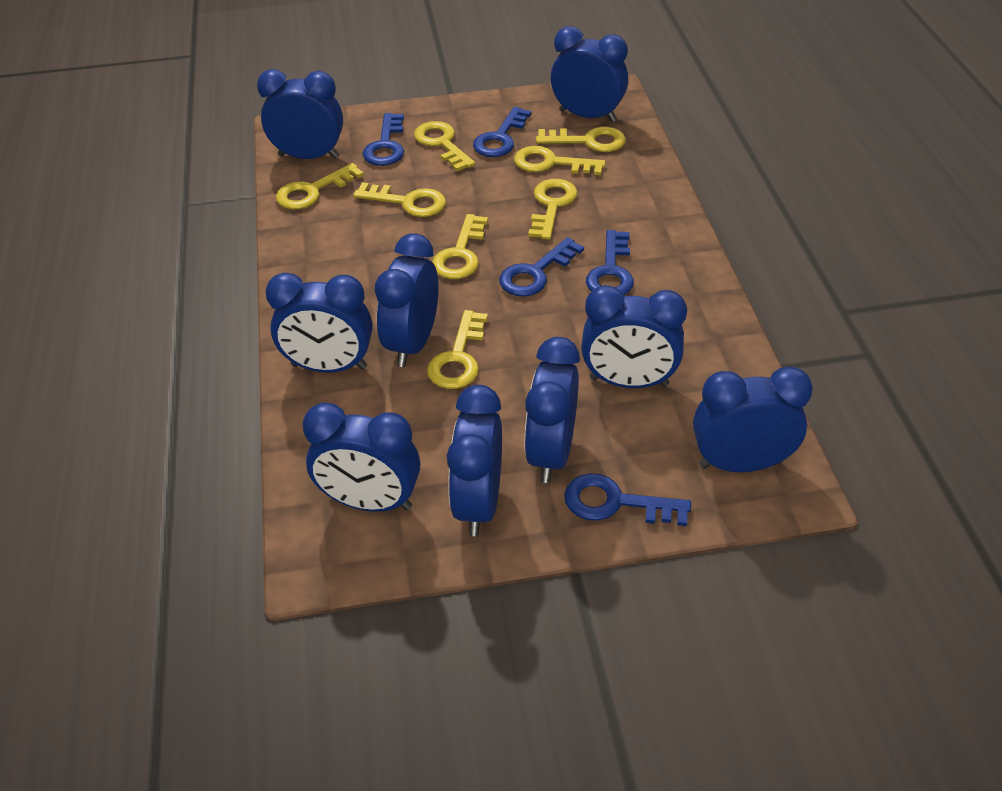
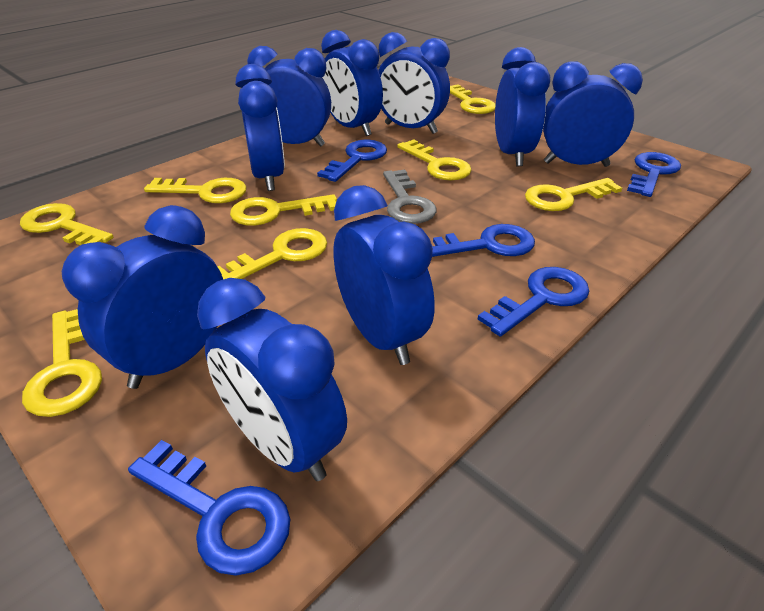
grey key: 0 -> 1

